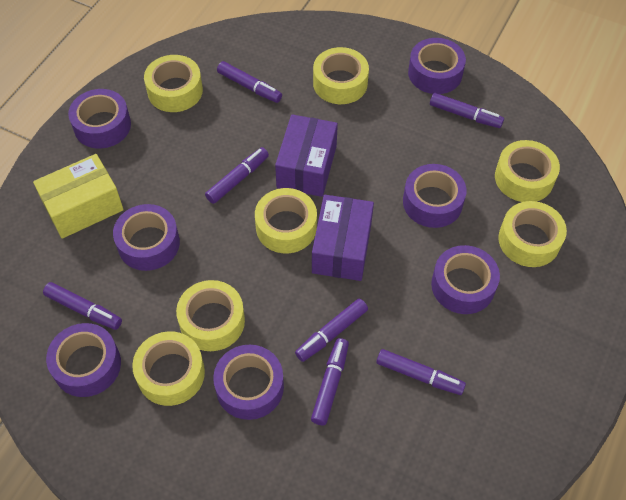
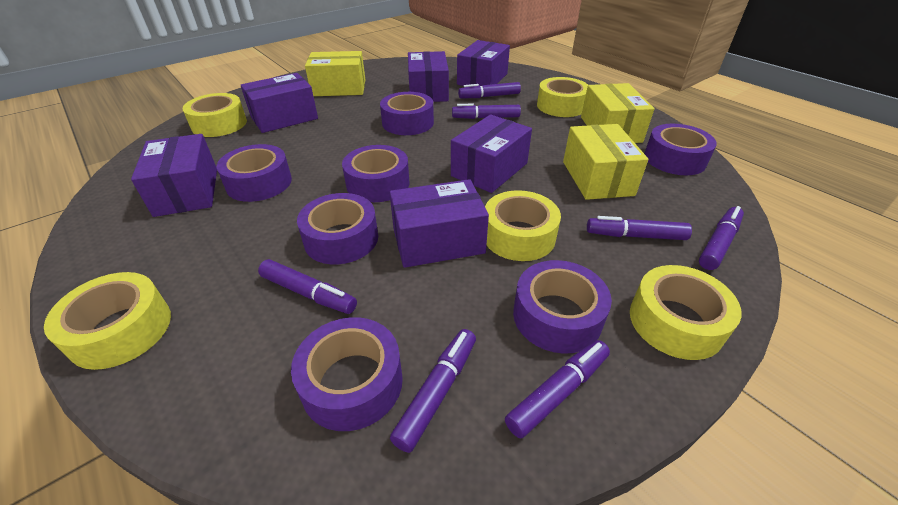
purple box: 2 -> 6
yellow box: 1 -> 3
yellow tape: 7 -> 5

